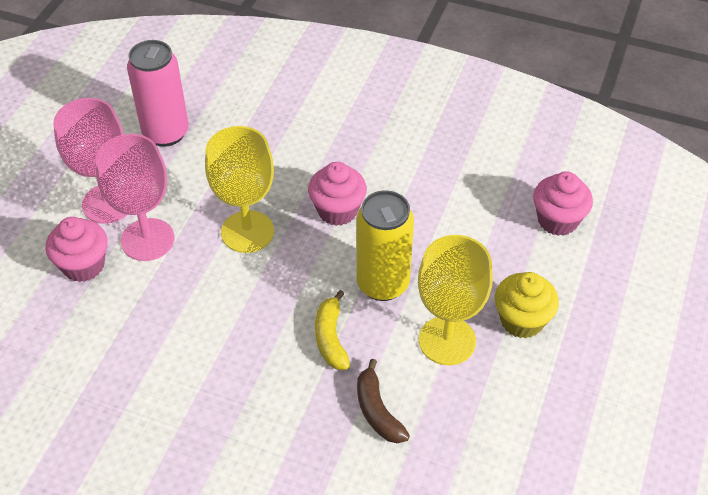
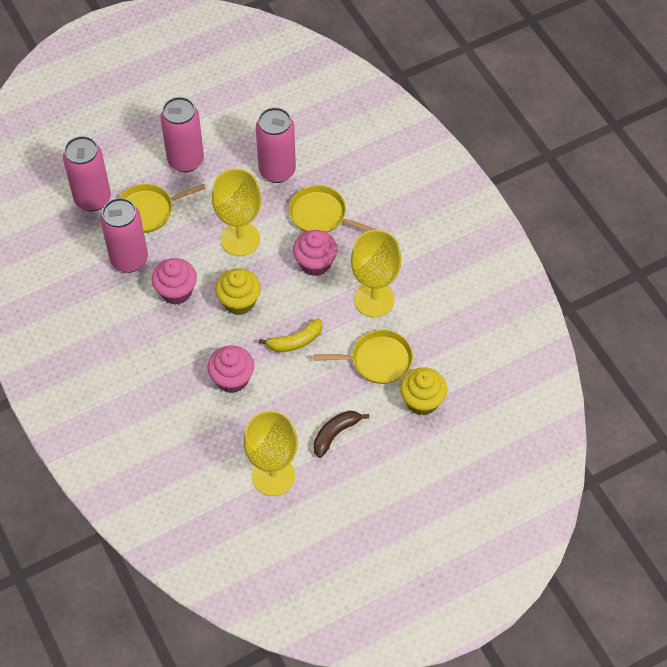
pink can: 1 -> 4
pink goblet: 2 -> 0
yellow can: 1 -> 0
yellow cupcake: 1 -> 2
yellow goblet: 2 -> 3
yellow pan: 0 -> 3

